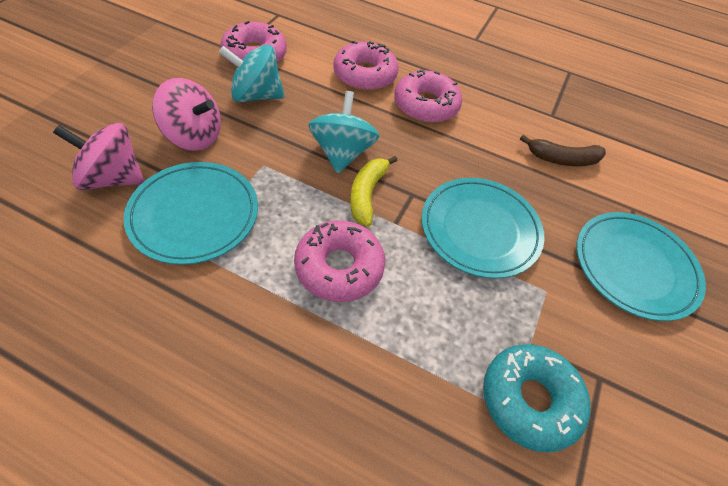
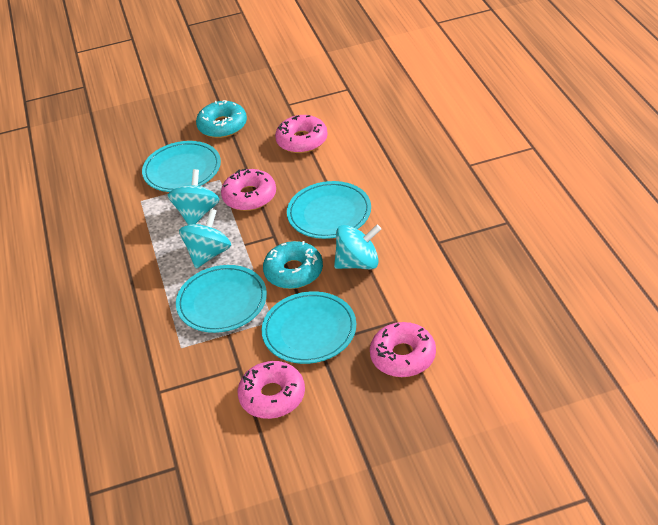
brown banana: 1 -> 0
pink spinning top: 2 -> 0
turquoise donut: 1 -> 2
turquoise plate: 3 -> 4
turquoise spinning top: 2 -> 3
yellow banana: 1 -> 0

